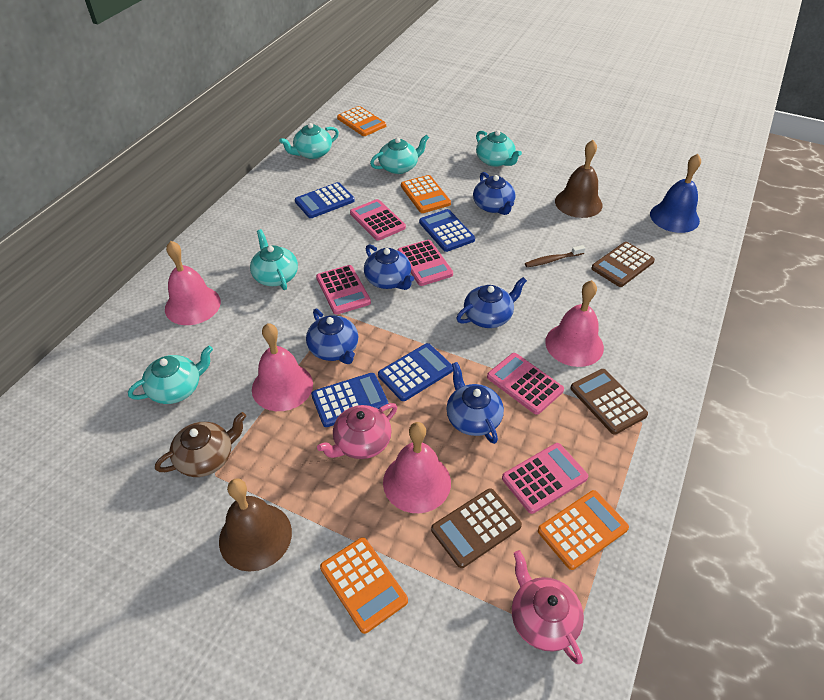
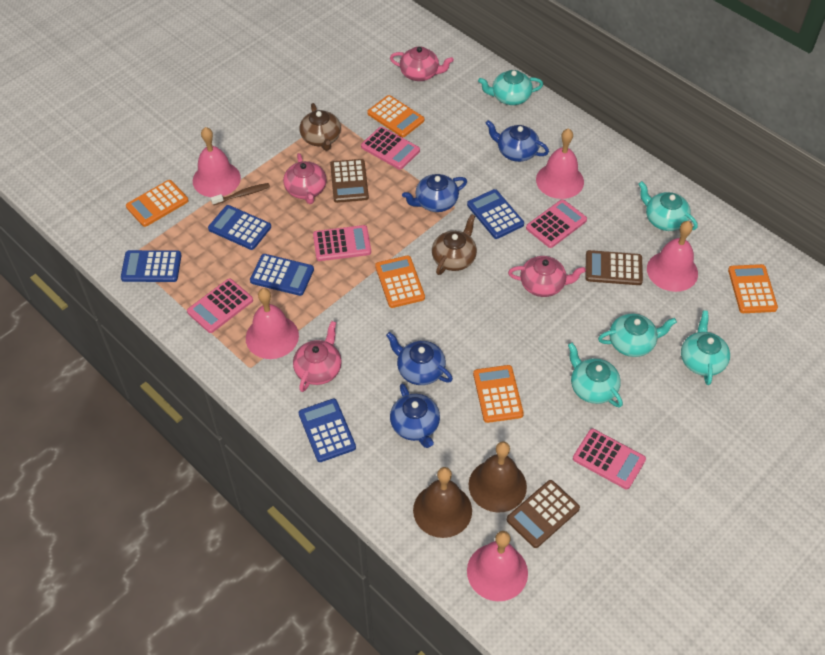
blue bell: 1 -> 0
blue calculator: 4 -> 5
blue teapot: 5 -> 4
brown teapot: 1 -> 2
orange calculator: 4 -> 5
pink bell: 4 -> 5
pink teapot: 2 -> 4

